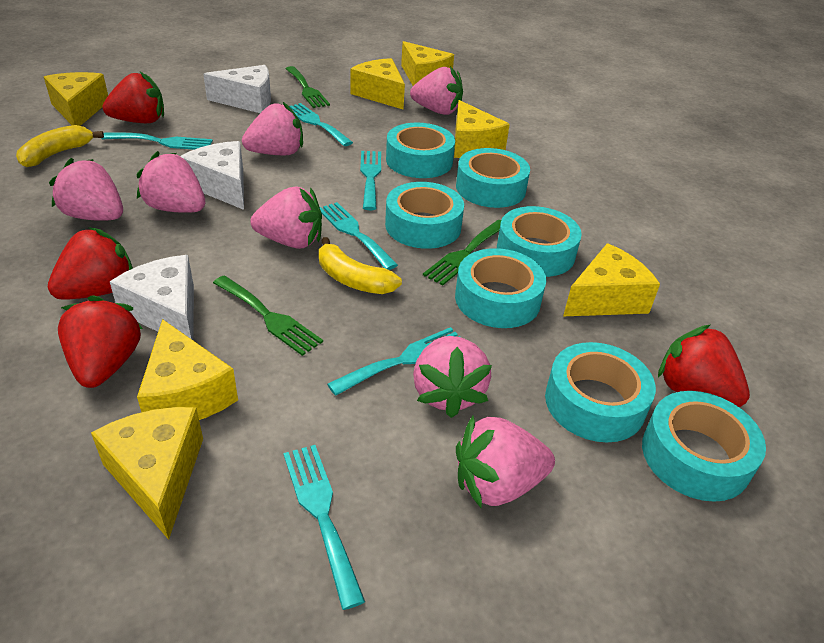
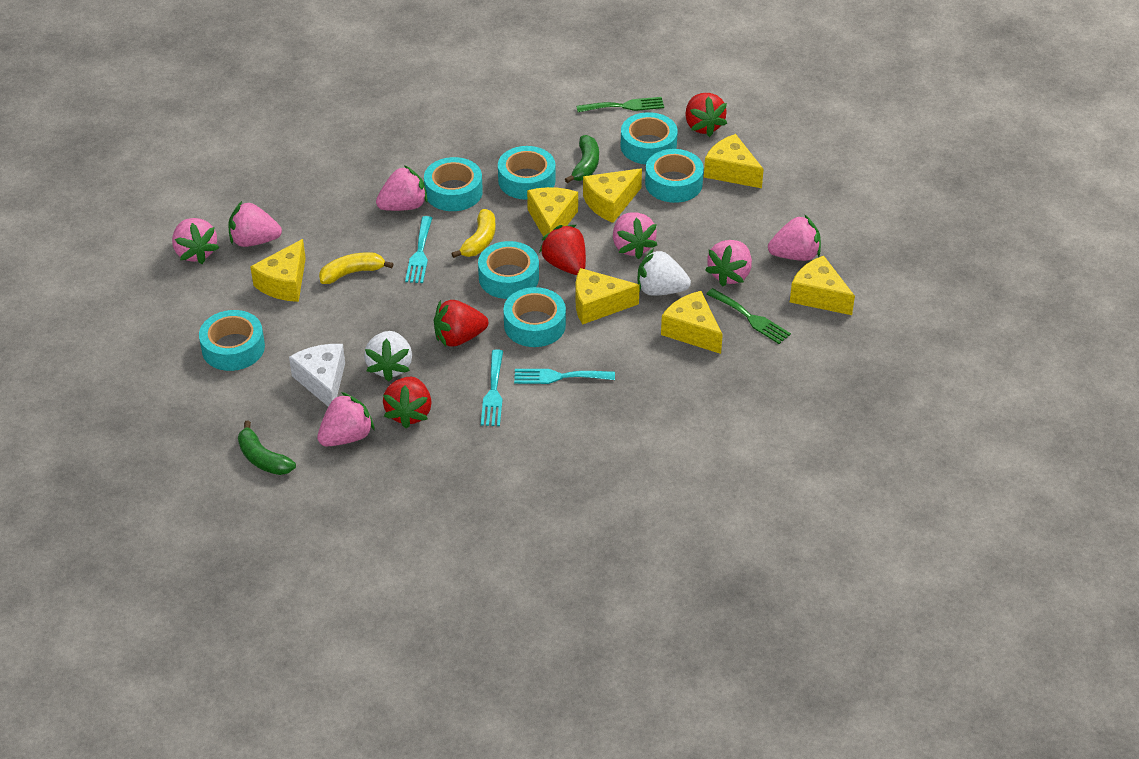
green banana: 0 -> 2
green fork: 3 -> 2
turquoise fork: 6 -> 3
white cheese: 3 -> 1
white strawberry: 0 -> 2

